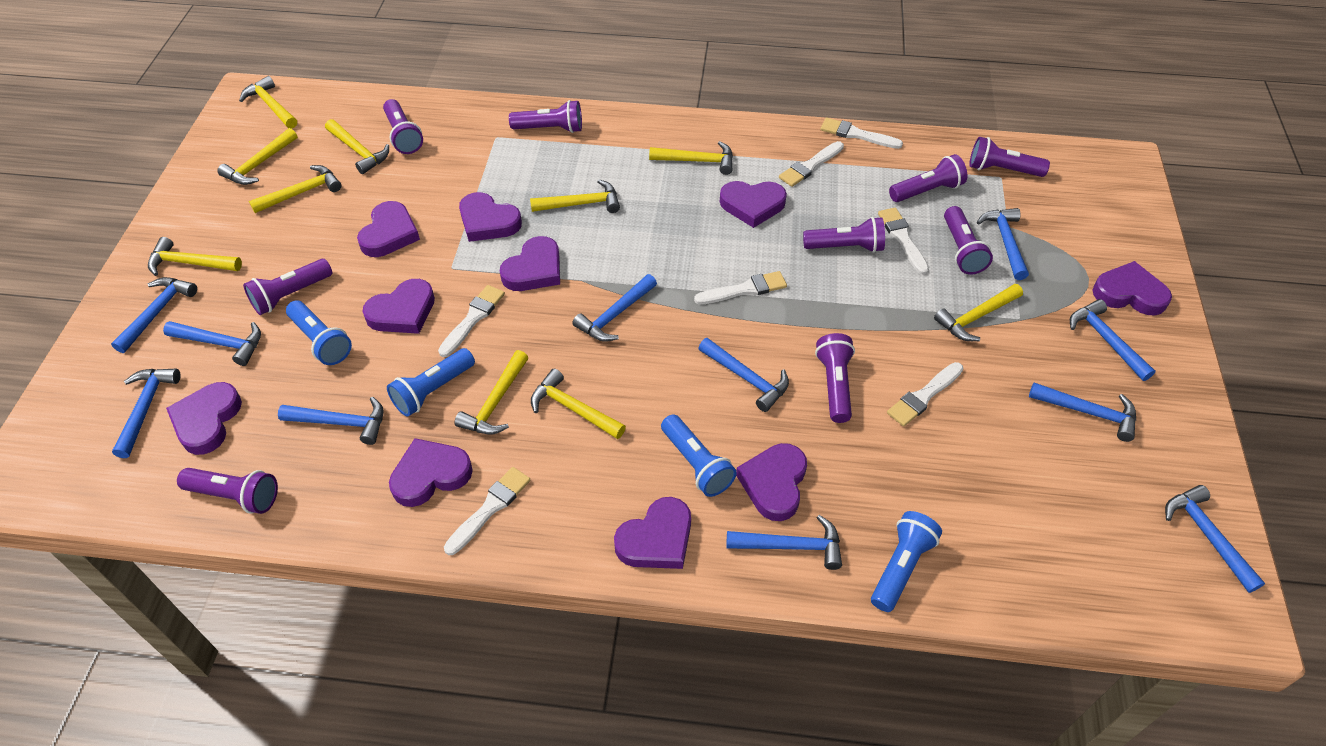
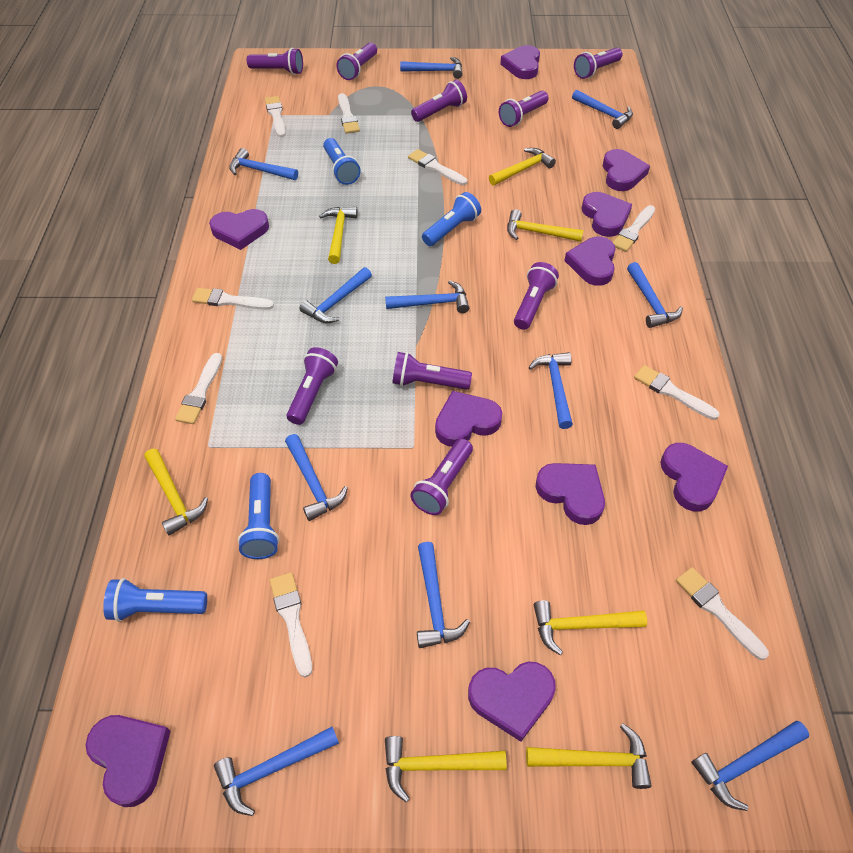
white brush: 7 -> 9
yellow hammer: 10 -> 7

